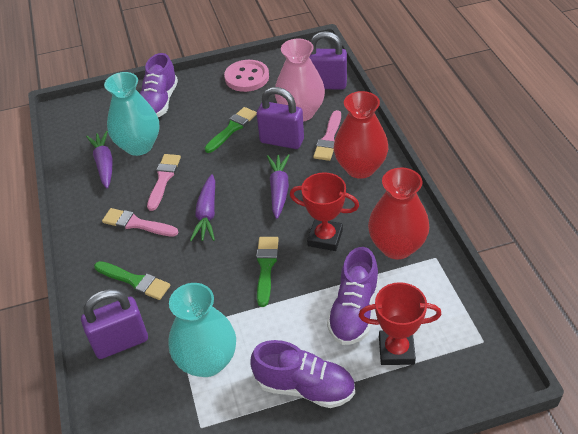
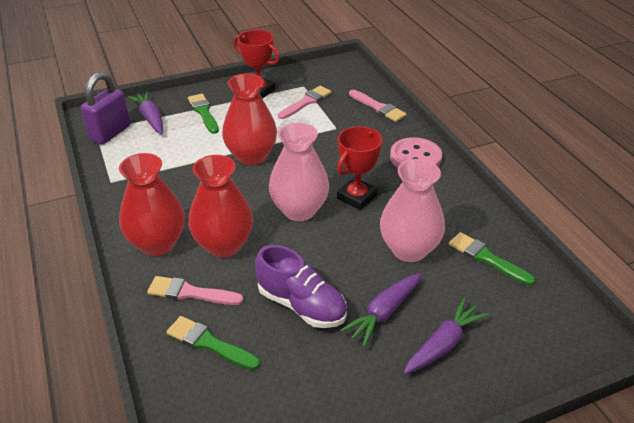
pink vase: 1 -> 2
purple padlock: 3 -> 1
purple shoe: 3 -> 1
red vase: 2 -> 3
turquoise vase: 2 -> 0

